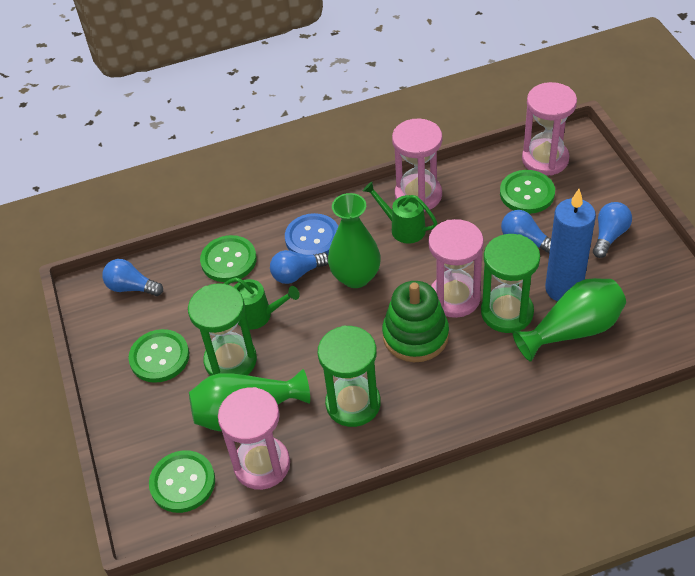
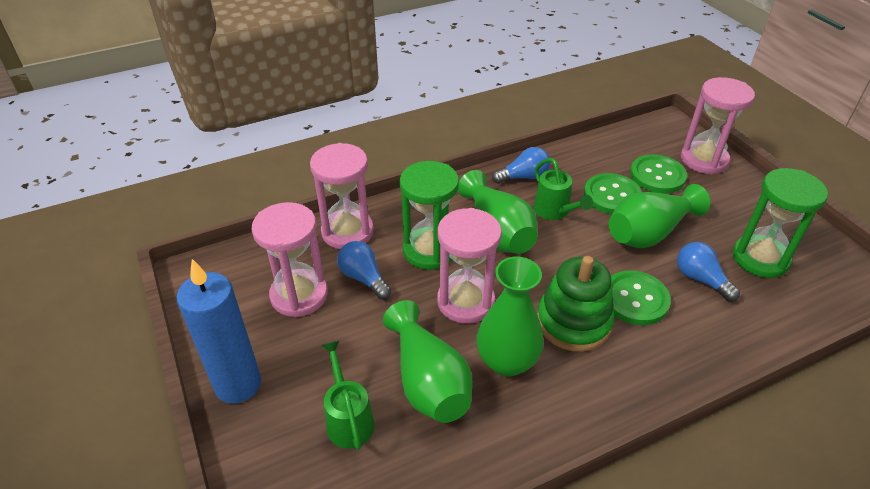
blue button: 1 -> 0
blue light bulb: 4 -> 3
green button: 4 -> 3
green hourglass: 3 -> 2
green vase: 3 -> 4

